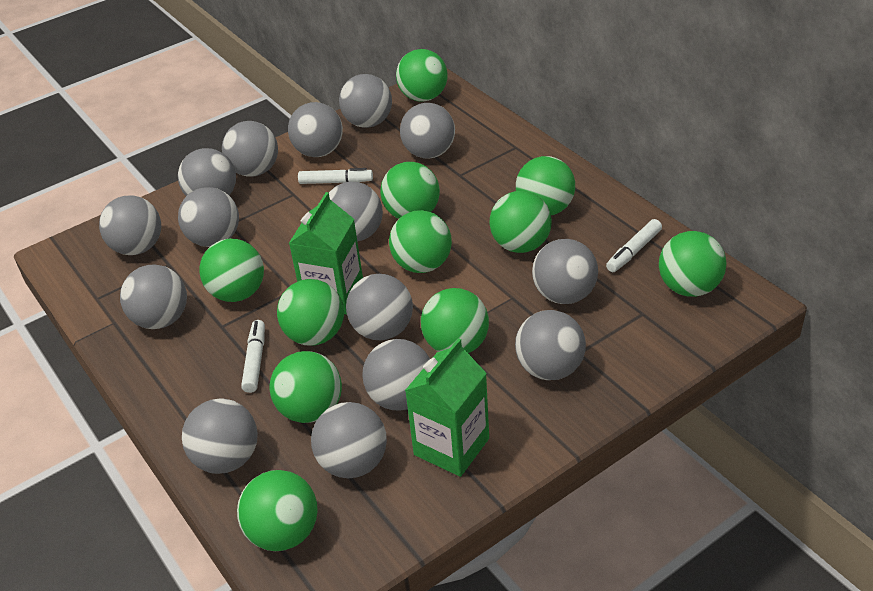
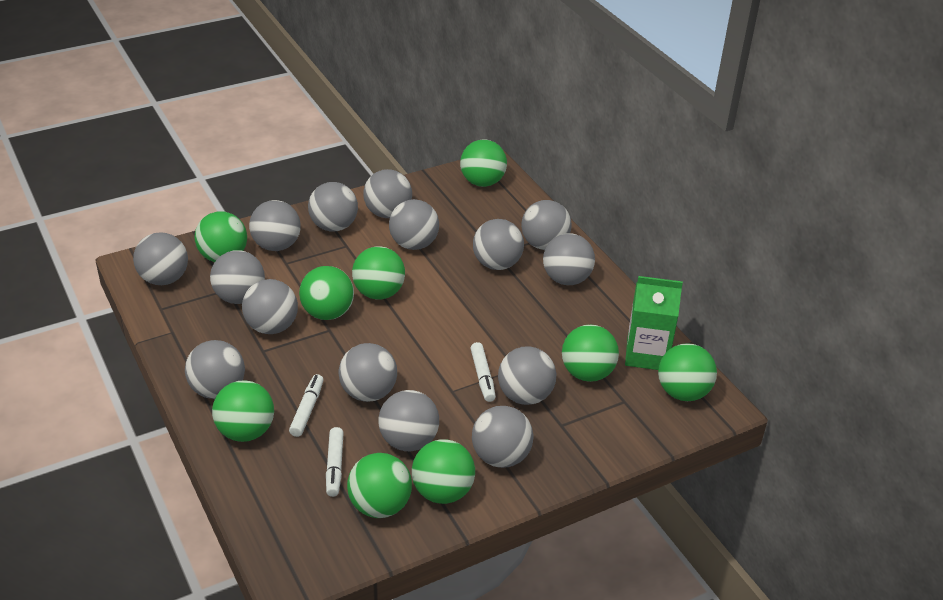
green ball: 11 -> 9
green carton: 2 -> 1

